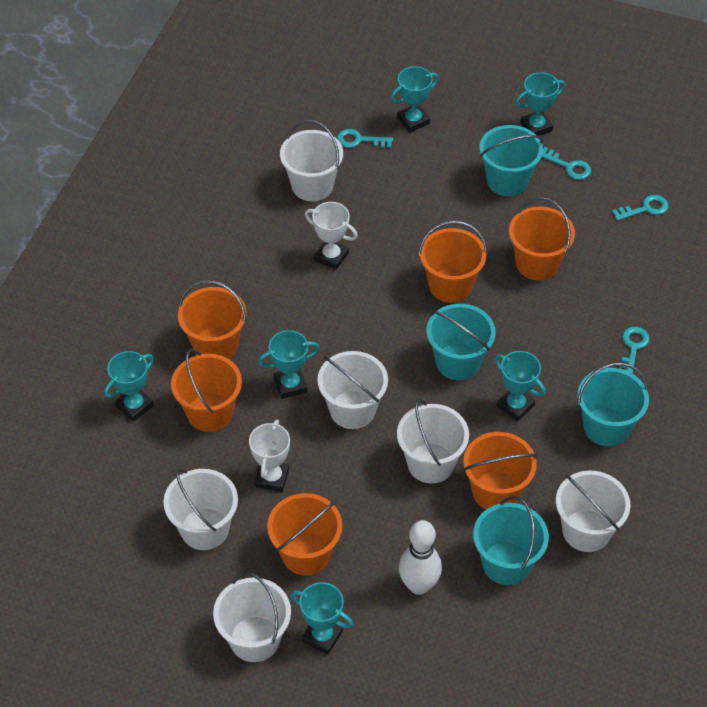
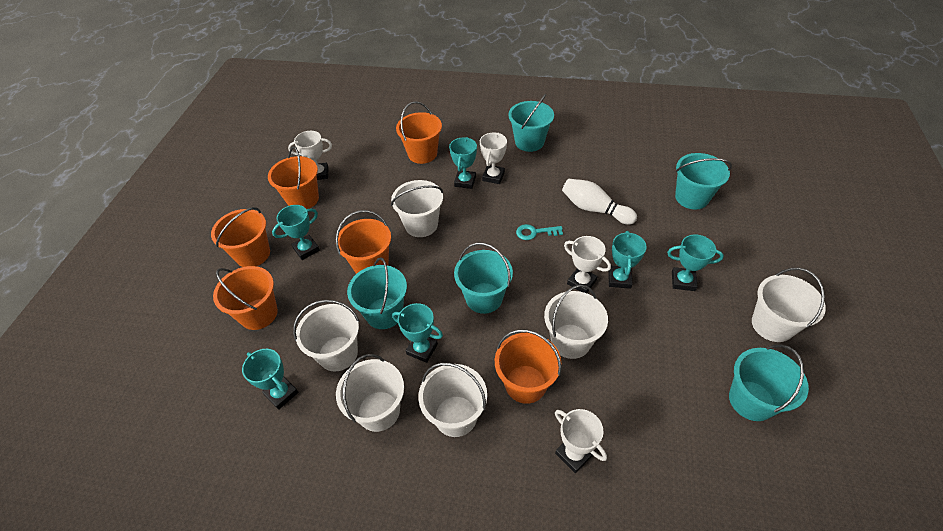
turquoise bucket: 4 -> 5
turquoise key: 4 -> 1
white trophy: 2 -> 4

